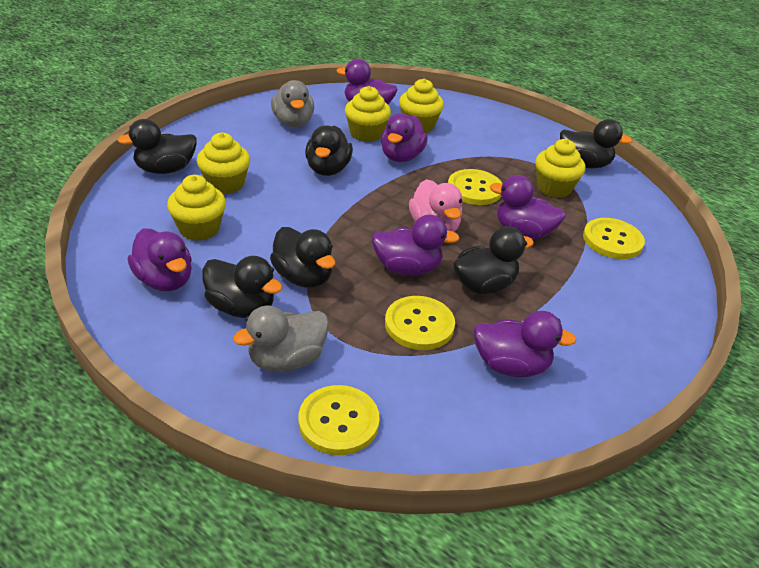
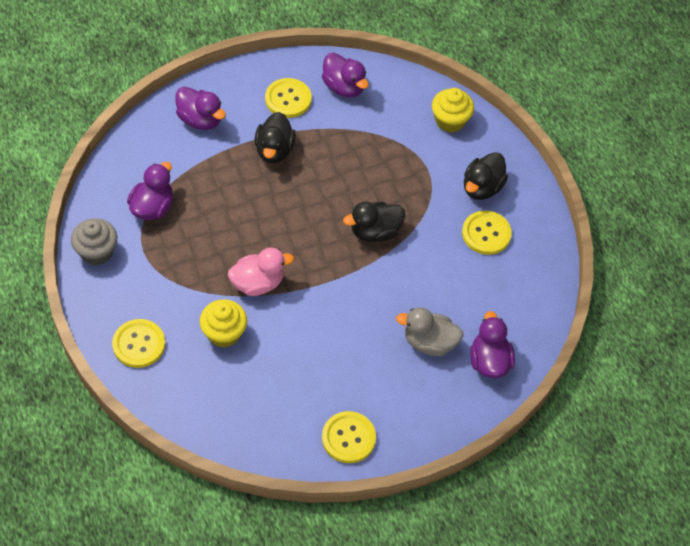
black duck: 6 -> 3
grey cupcake: 0 -> 1
grey duck: 2 -> 1
purple duck: 6 -> 4
yellow cupcake: 5 -> 2

